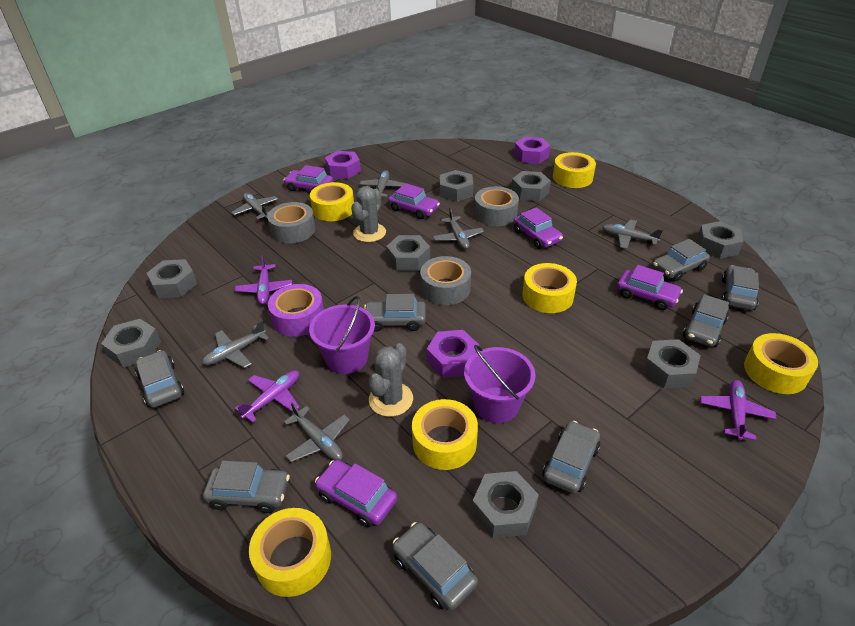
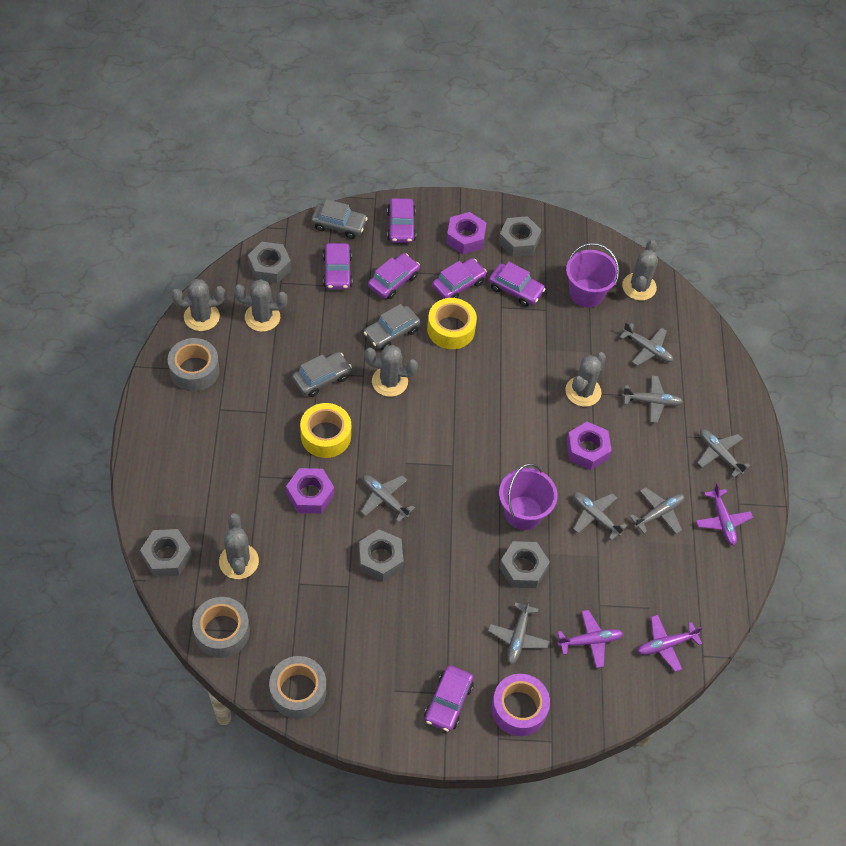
grey cactus: 2 -> 6
grey car: 8 -> 3
grey nut: 8 -> 5
grey plane: 6 -> 7
purple car: 5 -> 6
yellow tape: 6 -> 2

